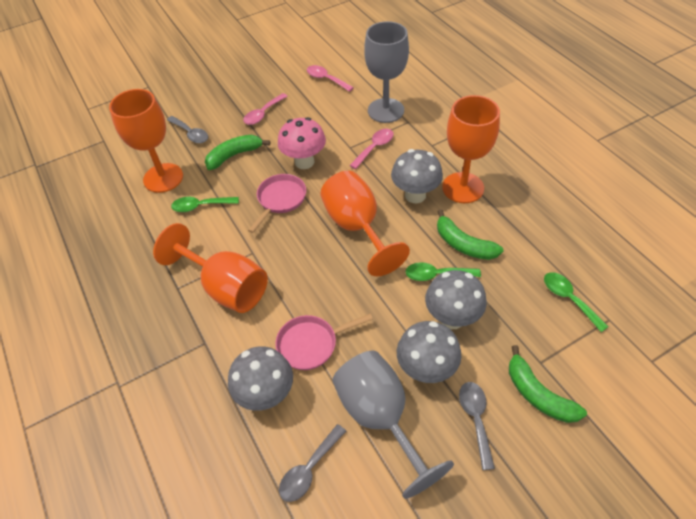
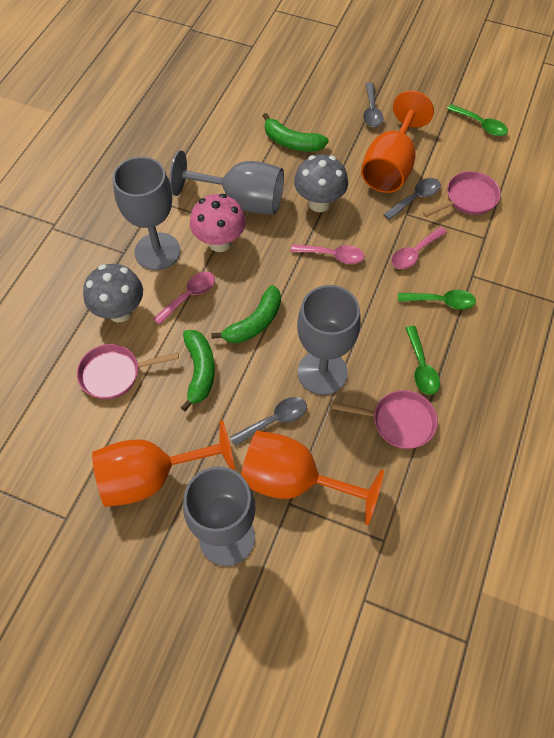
grey goblet: 2 -> 4
grey mushroom: 4 -> 2
orange goblet: 4 -> 3
pink pan: 2 -> 3

